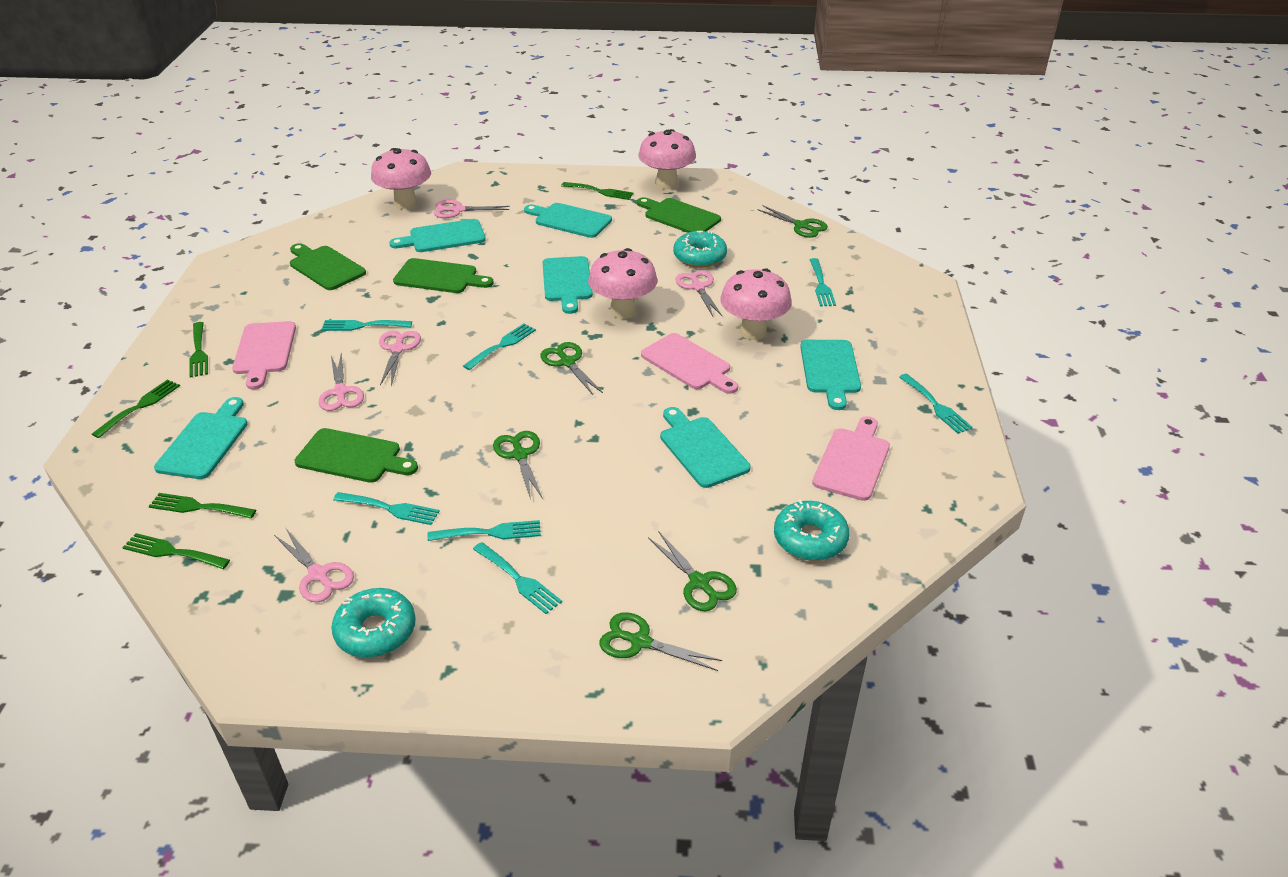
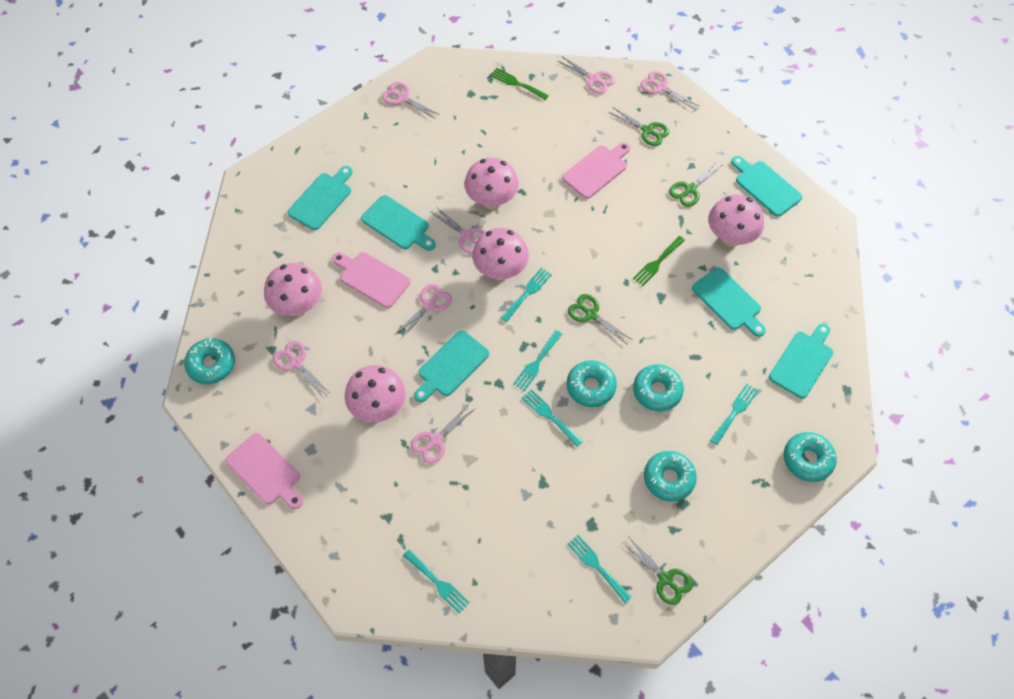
green cutting board: 4 -> 0
green fork: 5 -> 2
green scissors: 5 -> 4
pink mushroom: 4 -> 5
pink scissors: 5 -> 7
turquoise donut: 3 -> 5
turquoise fork: 7 -> 6

